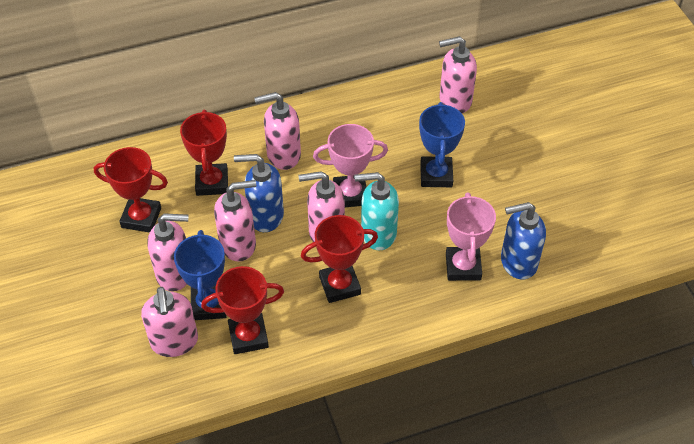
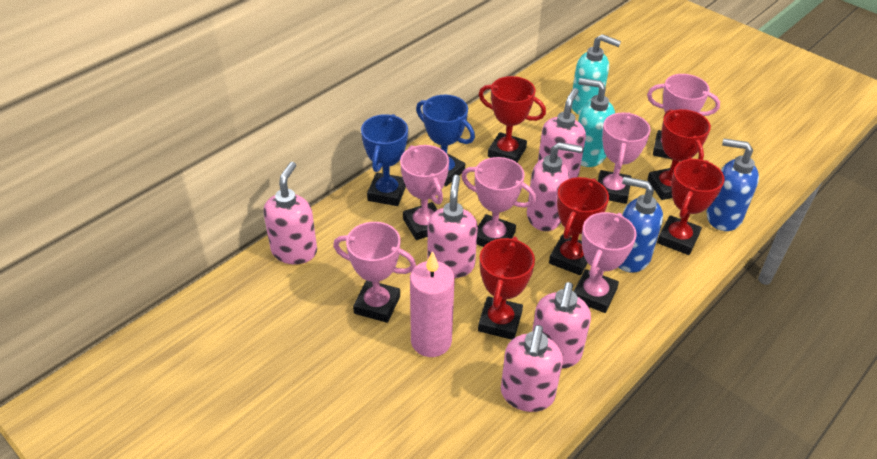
pink candle: 0 -> 1
pink trophy: 2 -> 6
red trophy: 4 -> 5
turquoise soap dispenser: 1 -> 2

